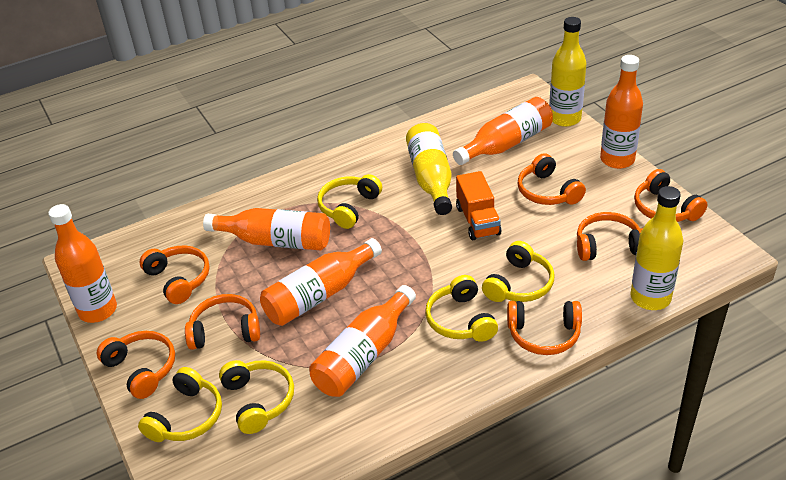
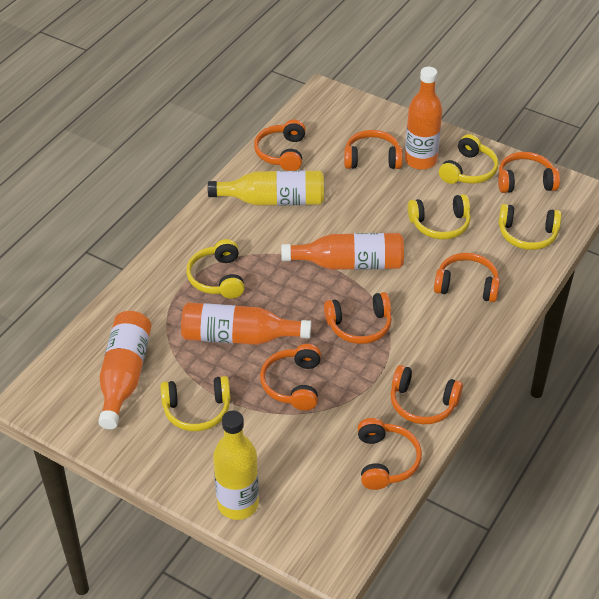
orange bottle: 6 -> 4
orange headphones: 7 -> 8
orange truck: 1 -> 0
yellow bottle: 3 -> 2

